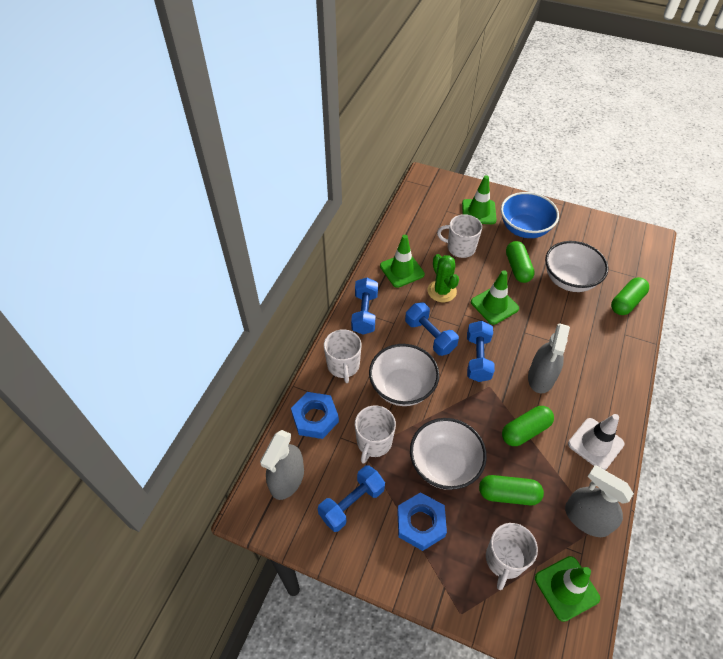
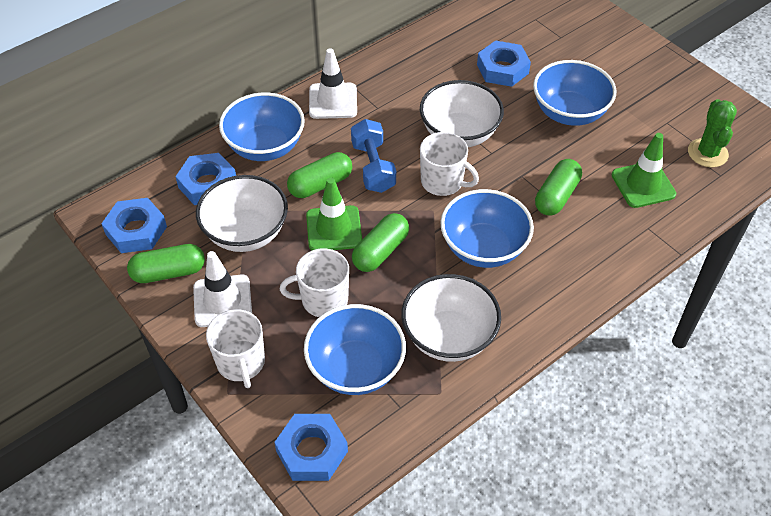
blue bowl: 1 -> 4
blue dumbbell: 4 -> 1
blue nut: 2 -> 4
green traffic cone: 4 -> 2
grey spray bottle: 3 -> 0
white mug: 4 -> 3
white traffic cone: 1 -> 2

